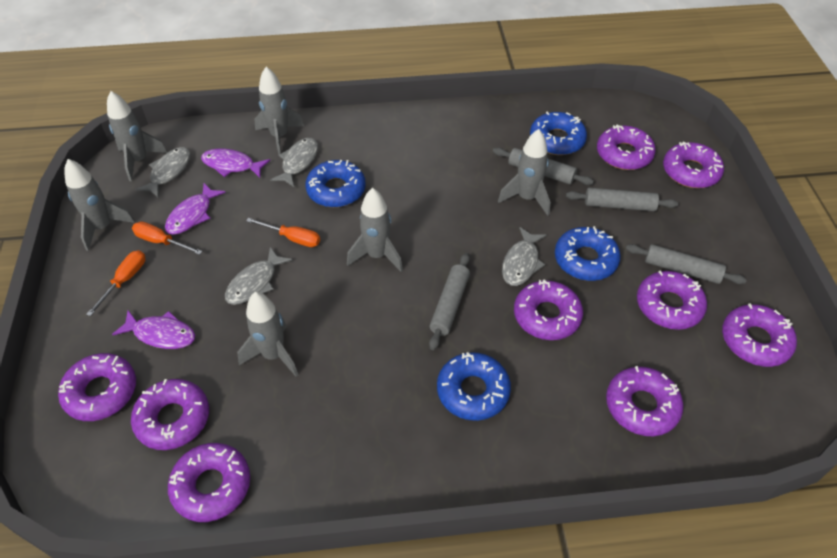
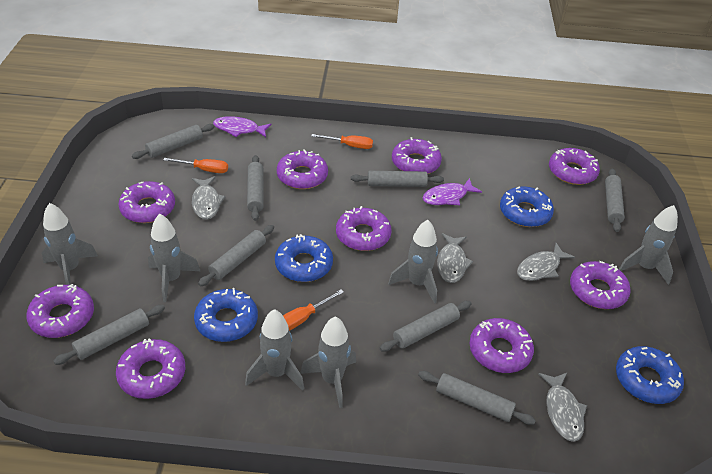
grey rolling pin: 4 -> 8
purple fish: 3 -> 2

